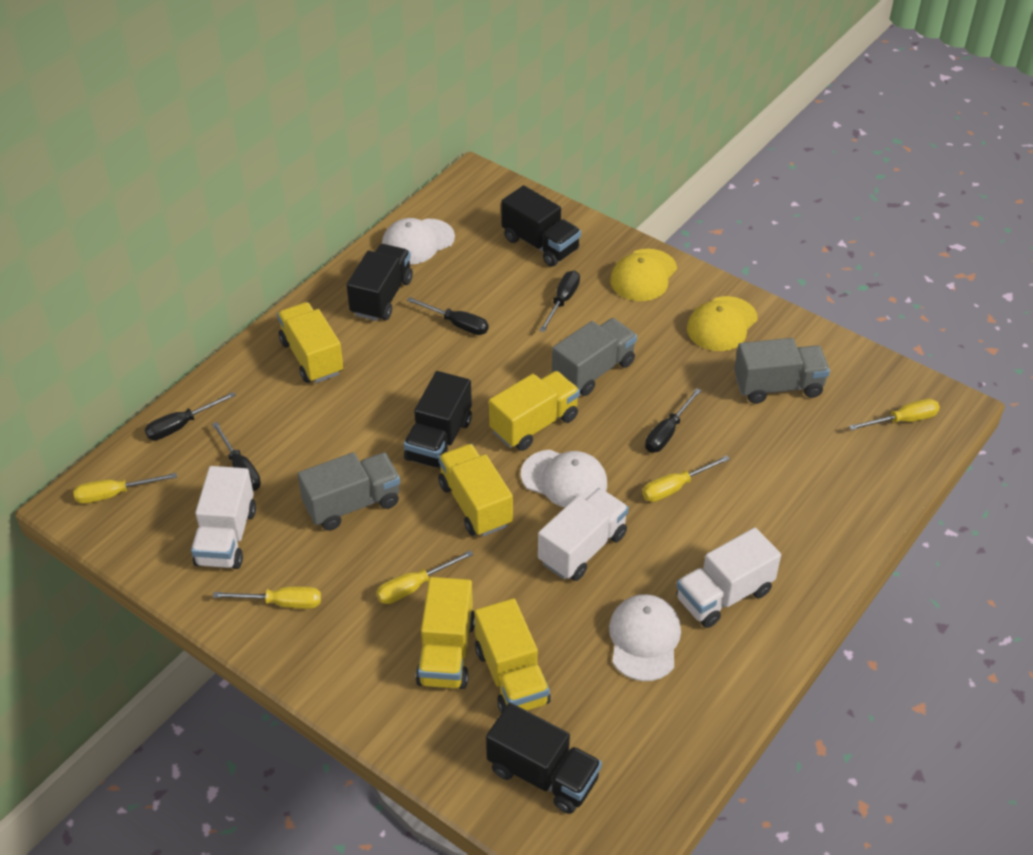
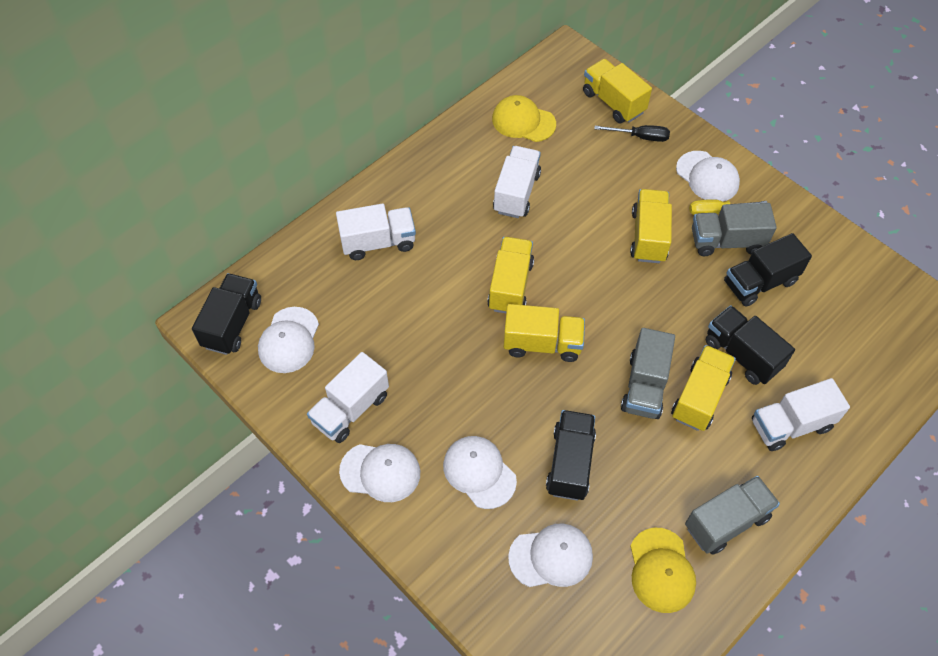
black screwdriver: 5 -> 1
white cap: 3 -> 5
white truck: 3 -> 4
yellow screwdriver: 5 -> 1

